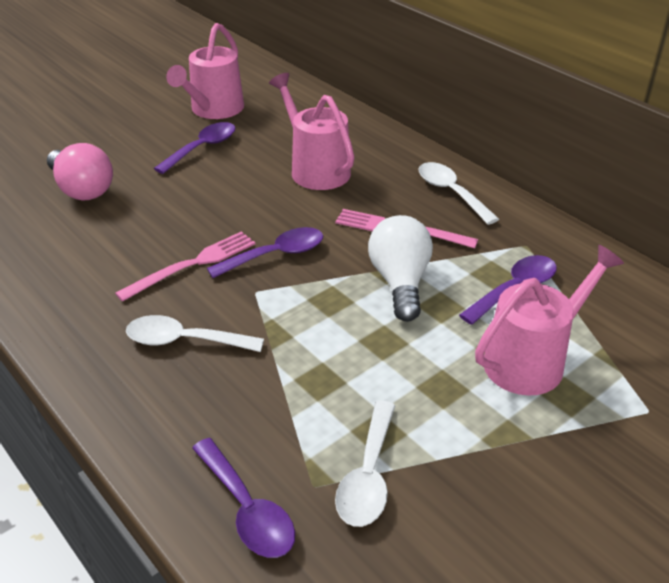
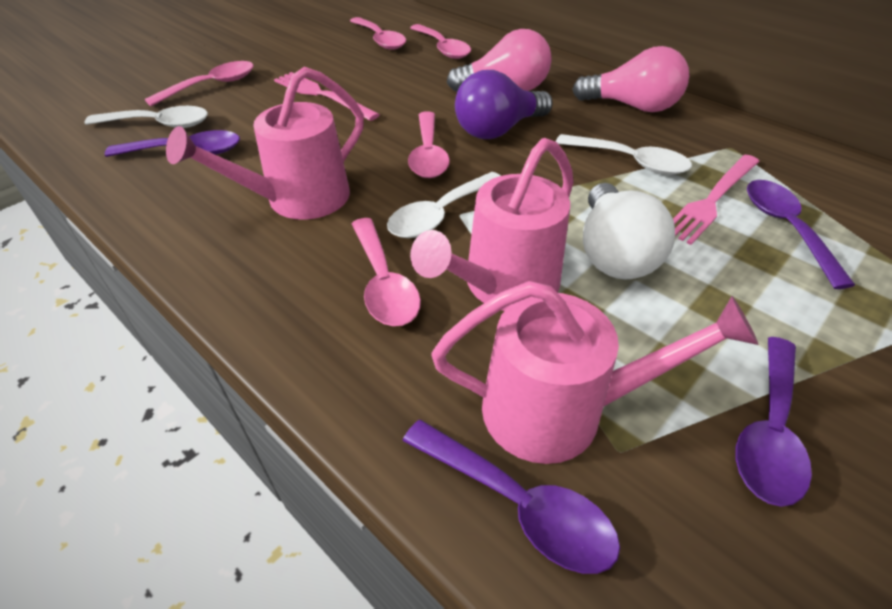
pink light bulb: 1 -> 2
pink spoon: 0 -> 5
purple light bulb: 0 -> 1

